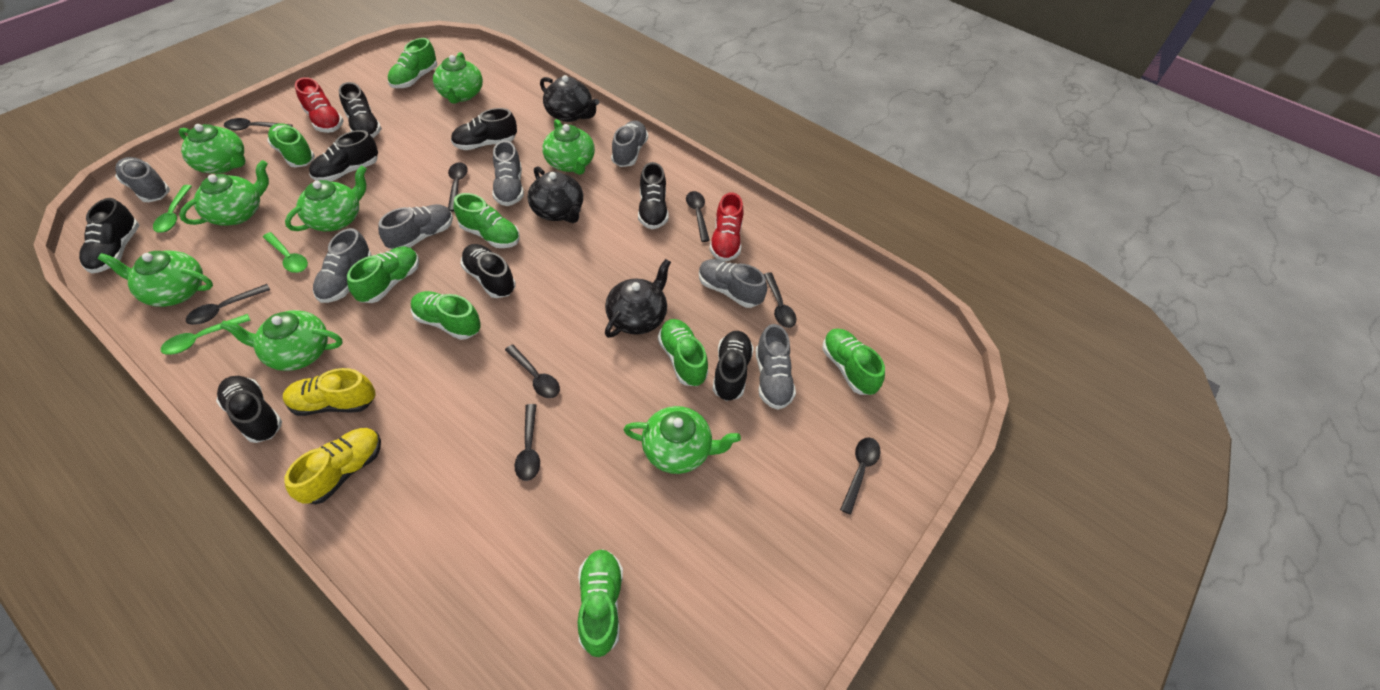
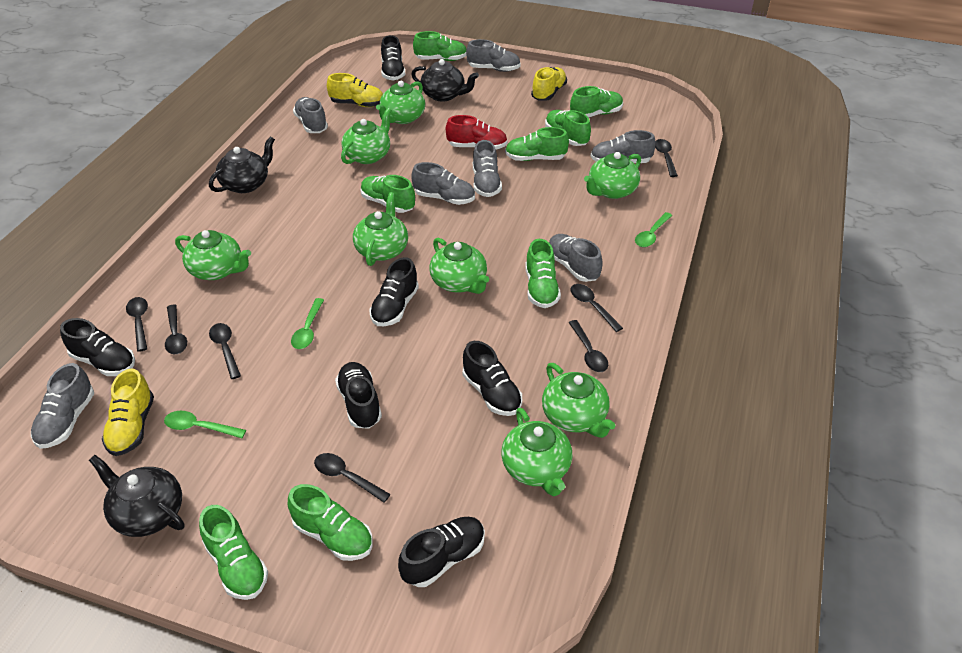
black shoe: 8 -> 6
black spoon: 8 -> 7
red shoe: 2 -> 1
yellow shoe: 2 -> 3

